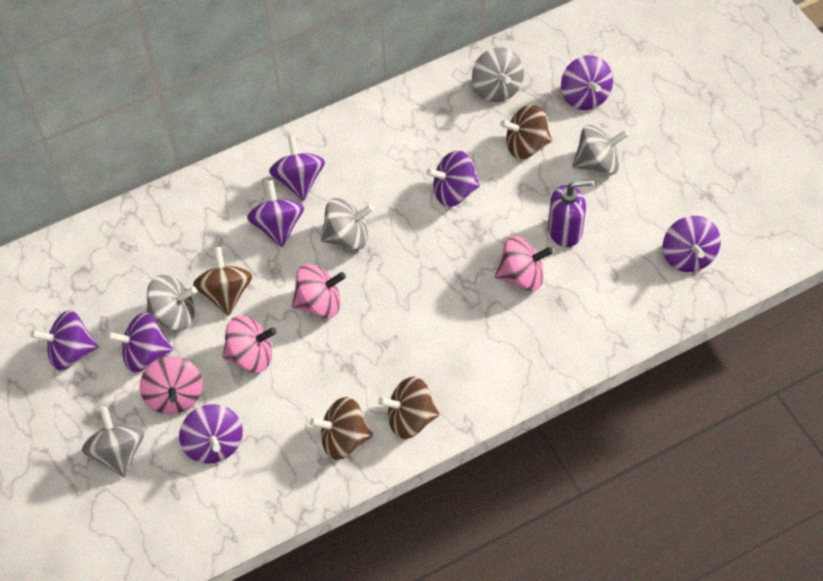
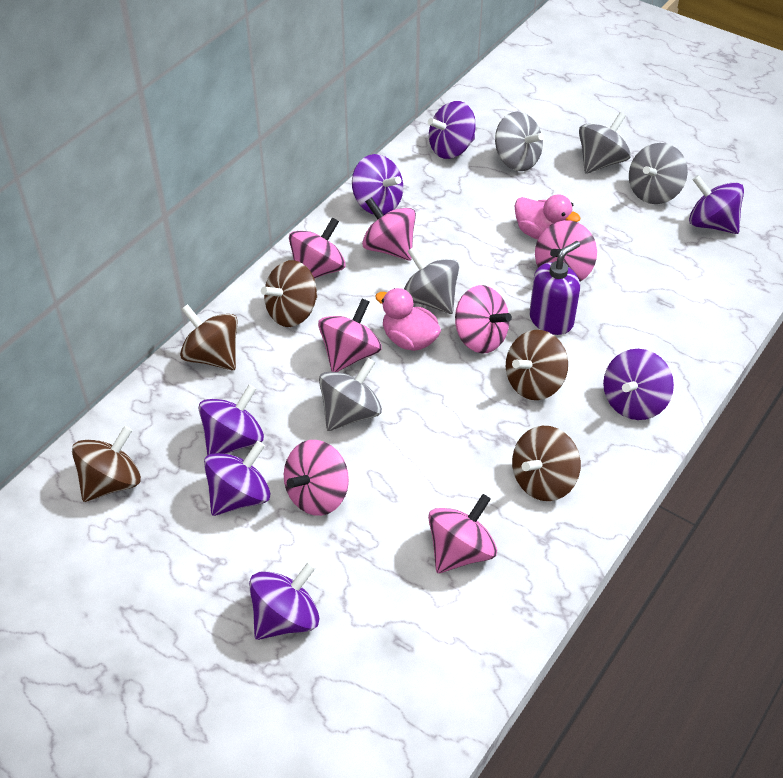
brown spinning top: 4 -> 5
pink duck: 0 -> 2
pink spinning top: 4 -> 7
purple spinning top: 8 -> 7

